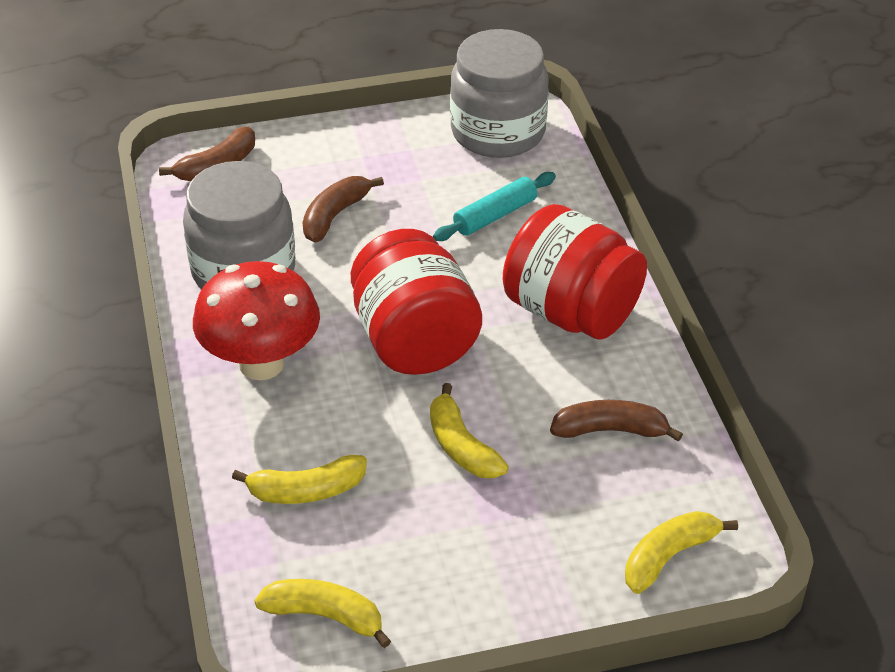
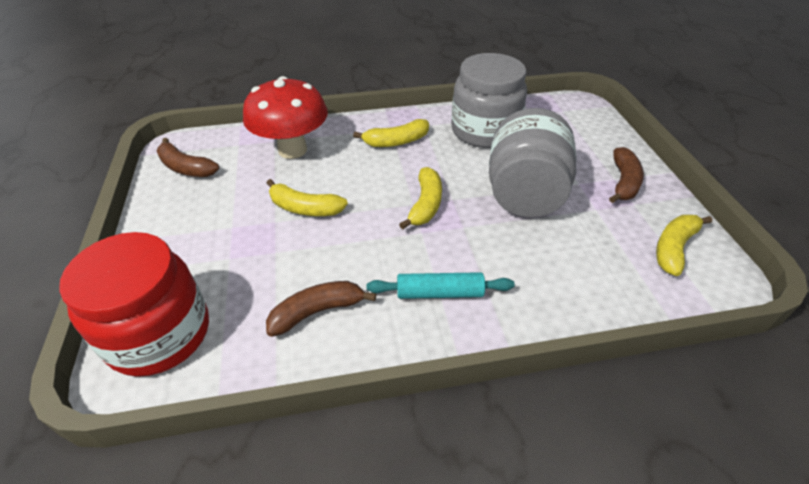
red jar: 2 -> 1

